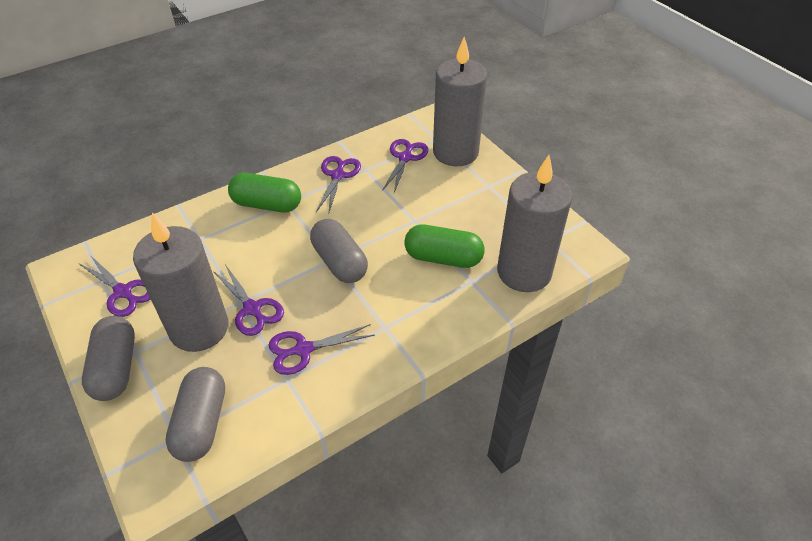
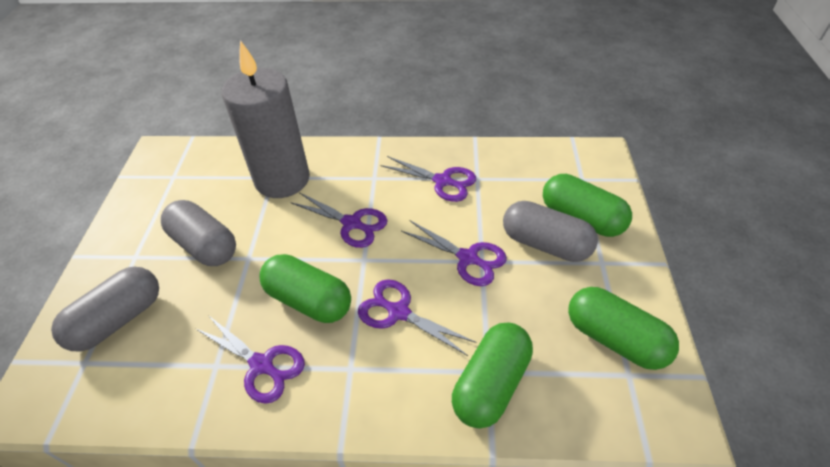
green capsule: 2 -> 4
grey candle: 3 -> 1

